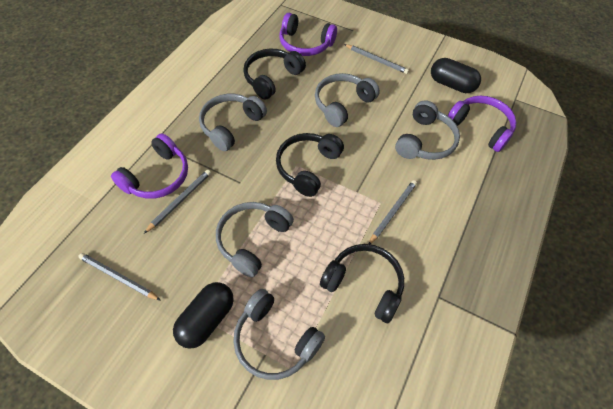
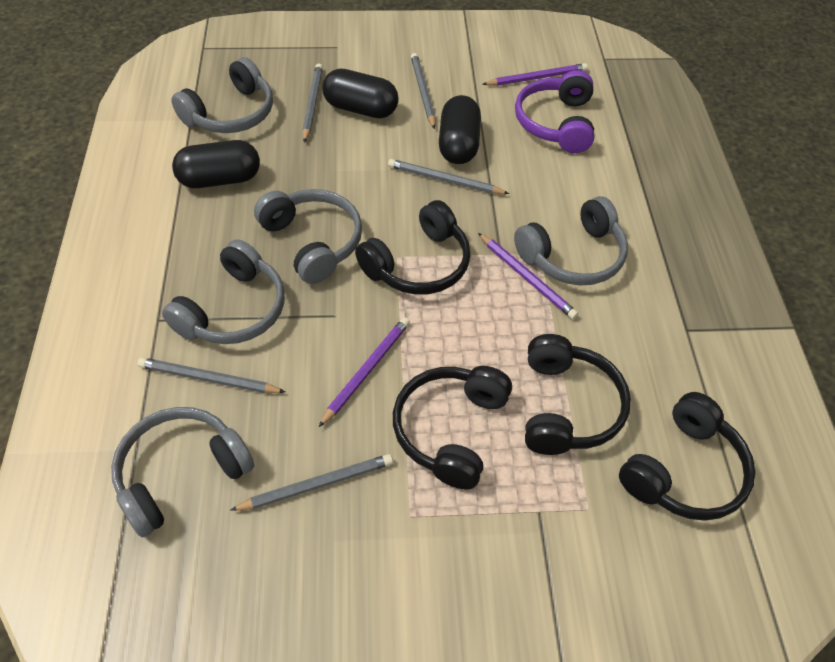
black capsule: 2 -> 3
black headphones: 3 -> 4
grey pencil: 4 -> 5
purple headphones: 3 -> 1
purple pencil: 0 -> 3

